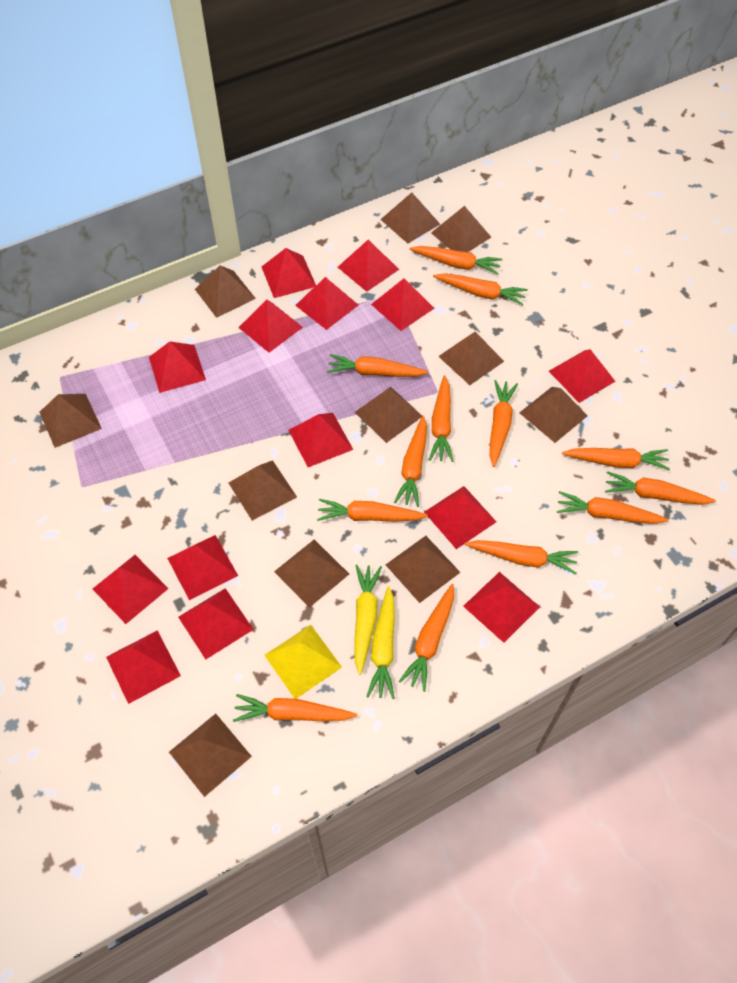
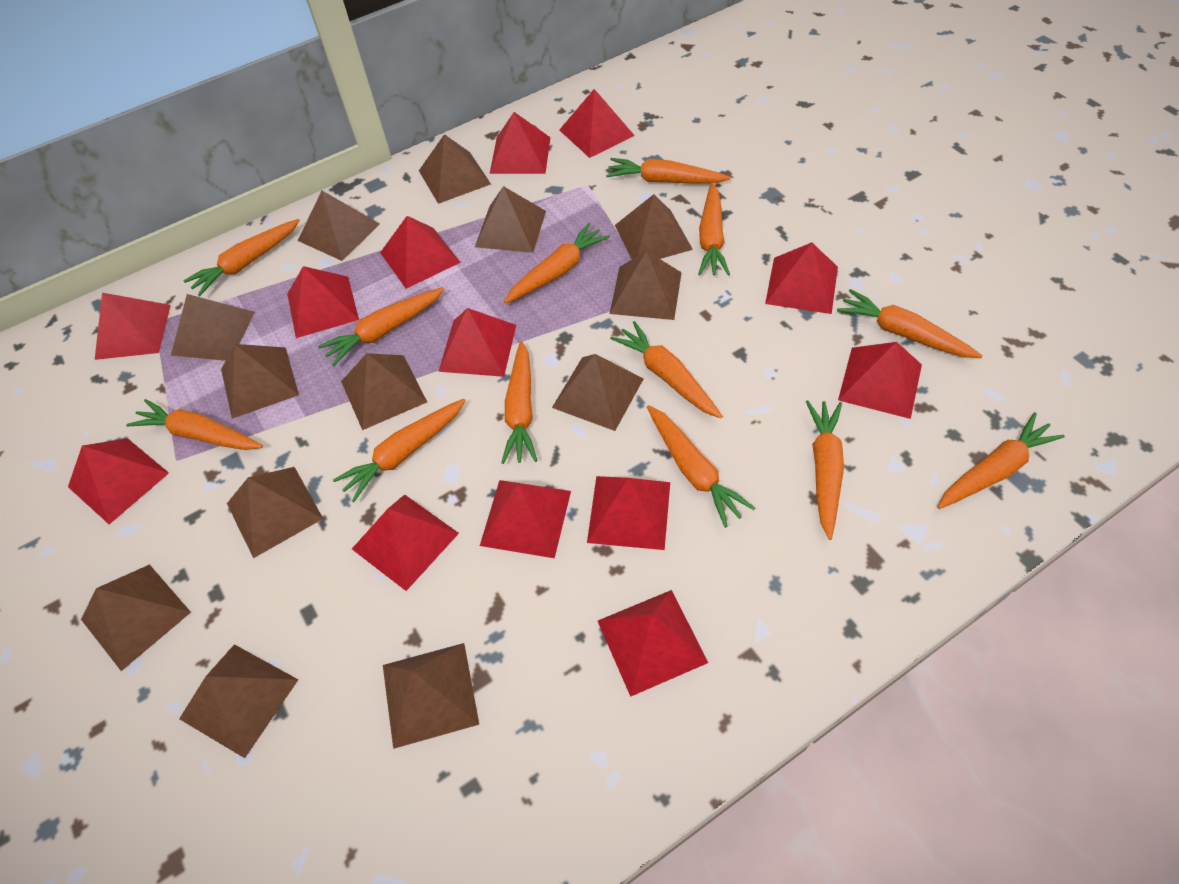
brown pyramid: 11 -> 13
red pyramid: 14 -> 13
yellow carrot: 2 -> 0
yellow pyramid: 1 -> 0

